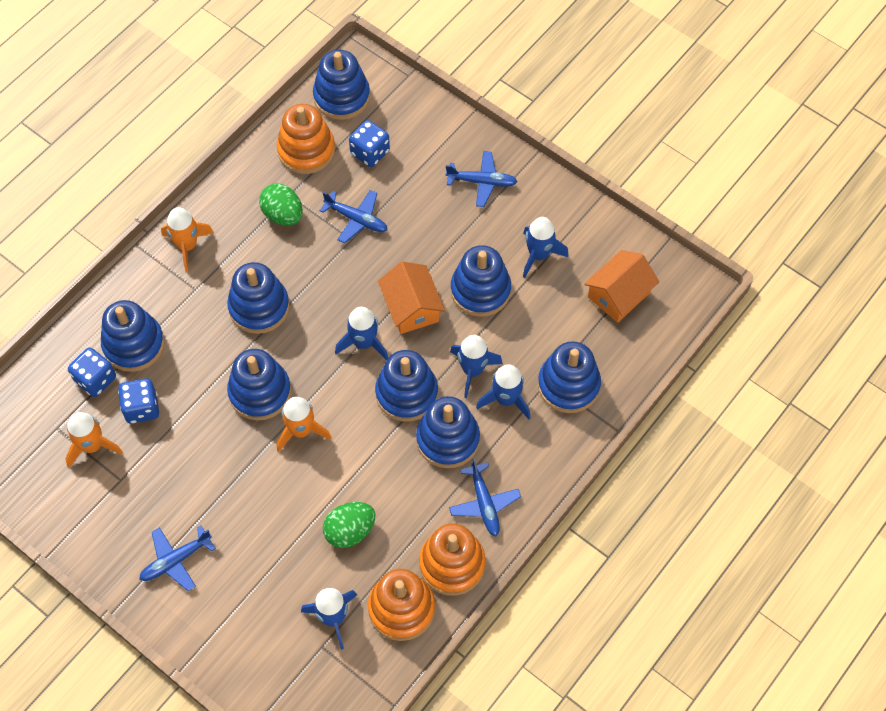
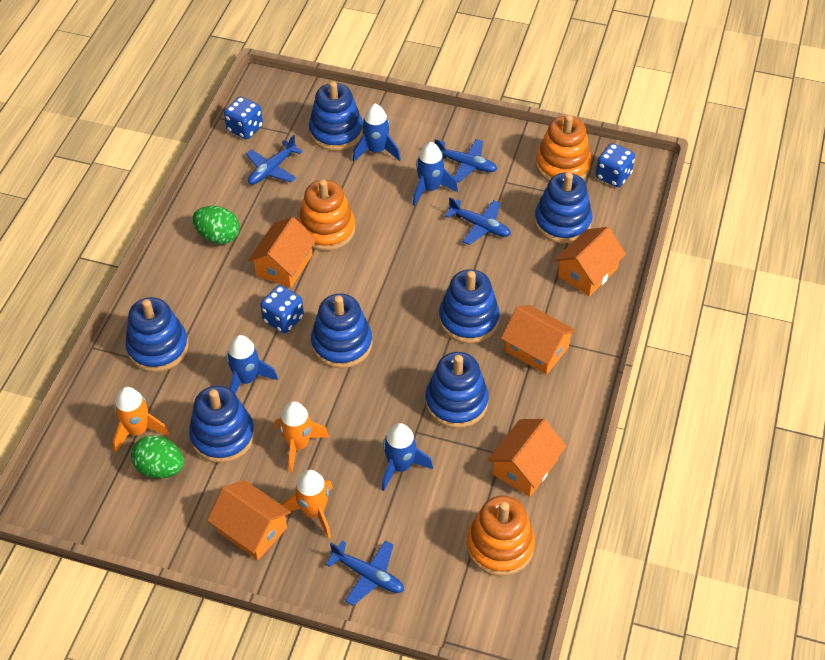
blue rocket: 5 -> 4
blue stacking toy: 8 -> 7
orange house: 2 -> 5

